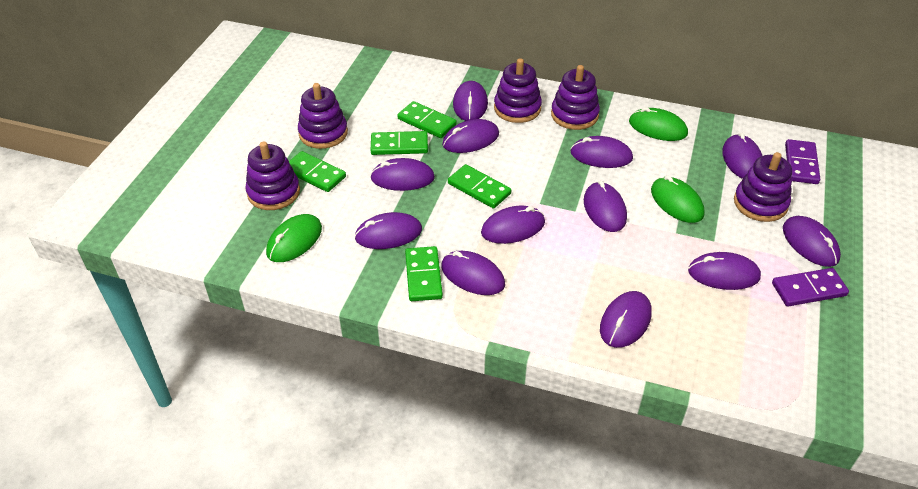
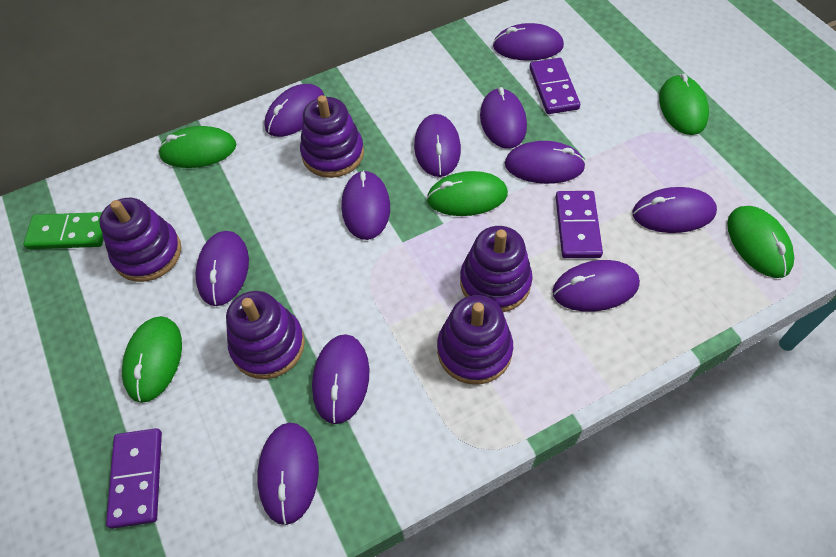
green domino: 5 -> 1
green mouse: 3 -> 5
purple domino: 2 -> 3
purple mouse: 12 -> 11

